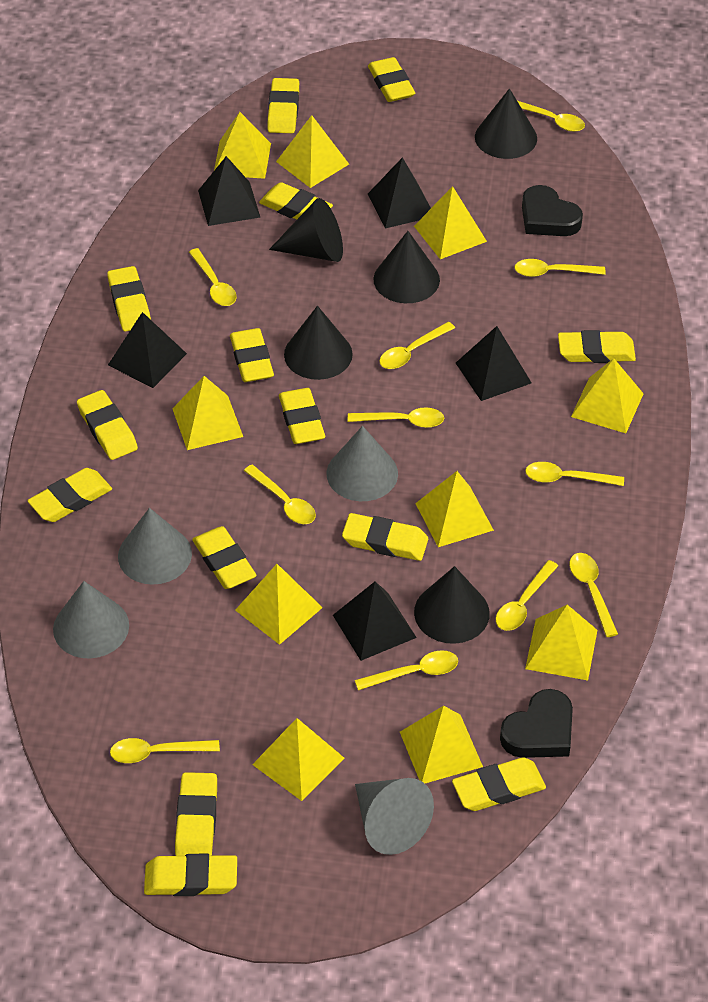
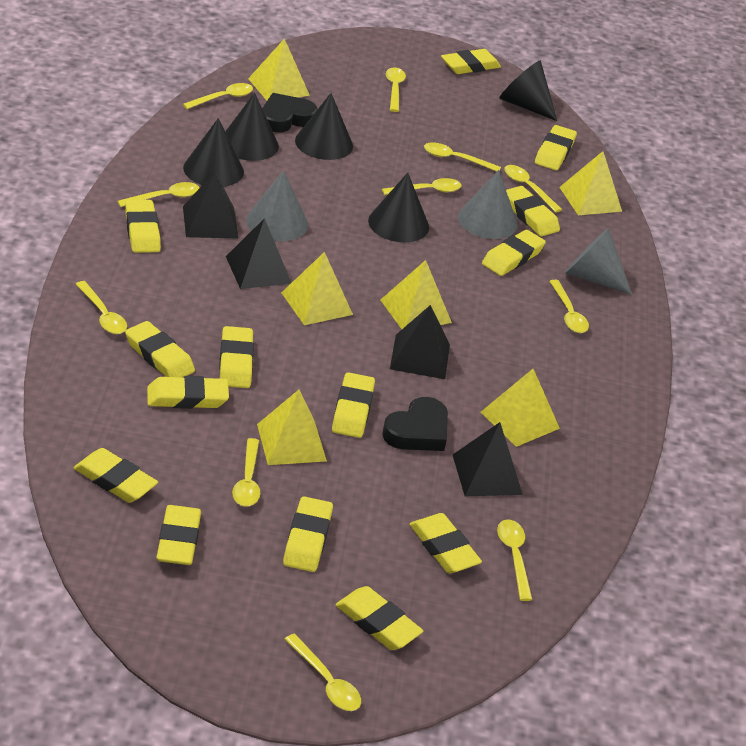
black pyramid: 5 -> 4
grey cone: 4 -> 3
yellow pyramid: 10 -> 6

